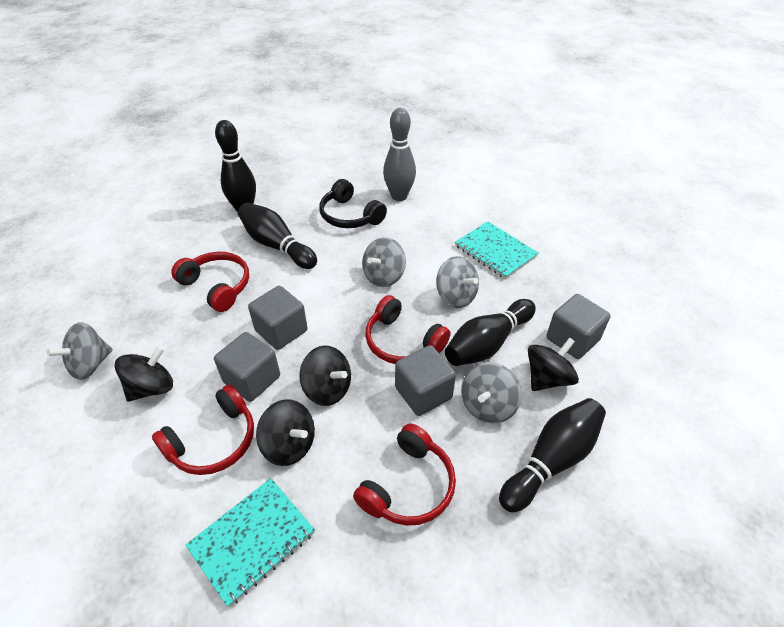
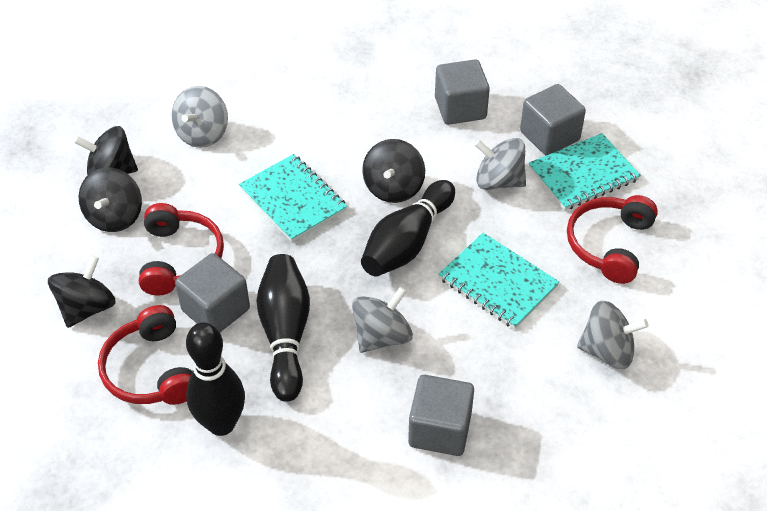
black bowling pin: 4 -> 3
black headphones: 1 -> 0
grey bowling pin: 1 -> 0
red headphones: 4 -> 3
turquoise notebook: 2 -> 3

